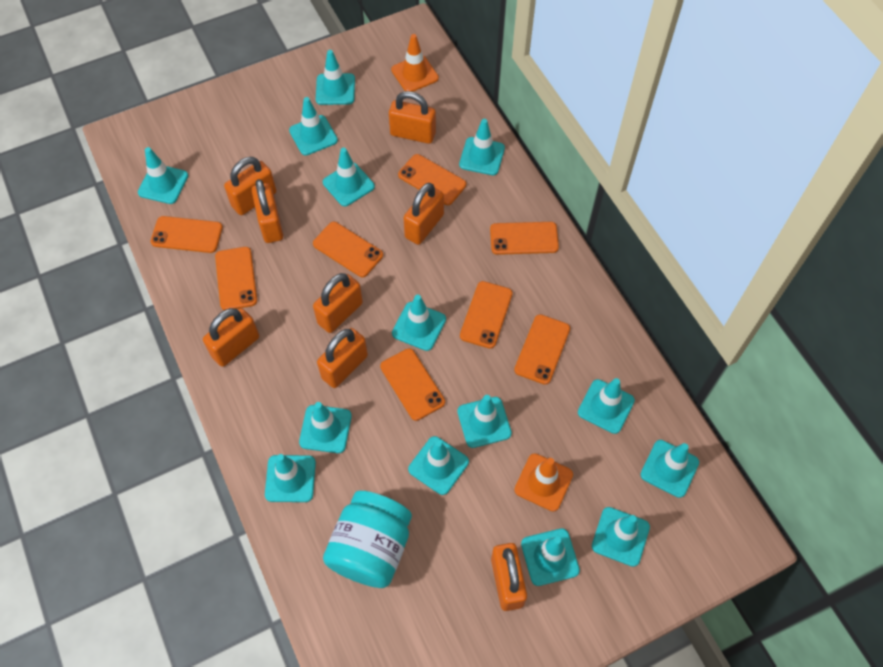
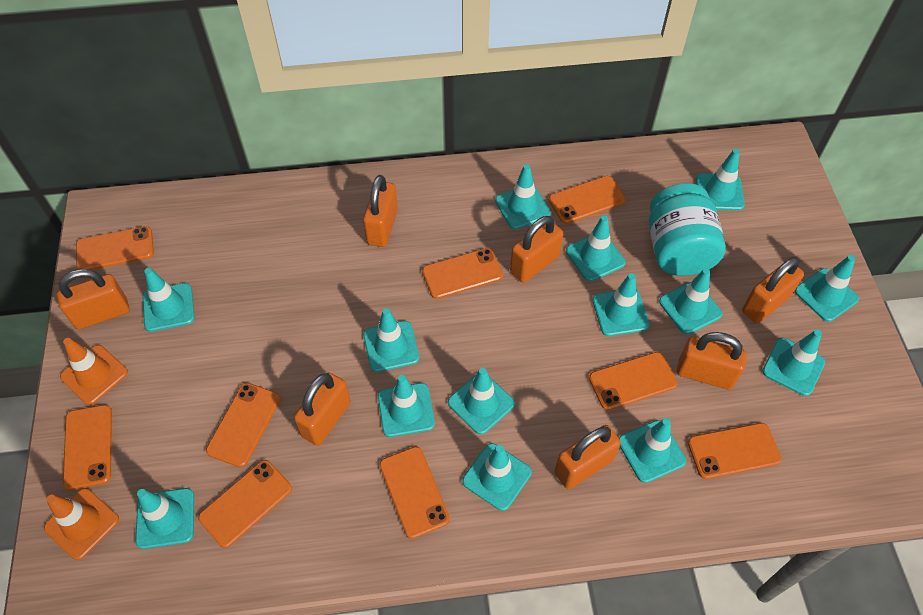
orange padlock: 8 -> 7
orange phone: 8 -> 9

